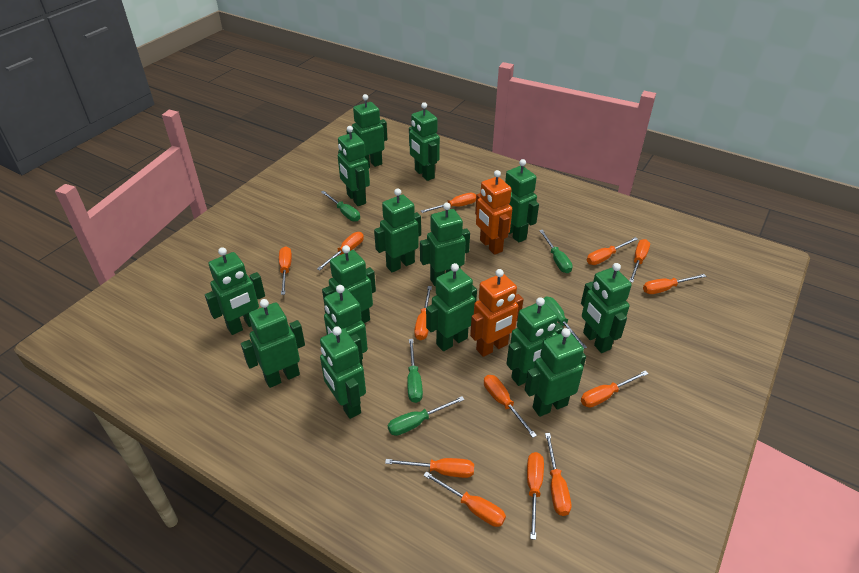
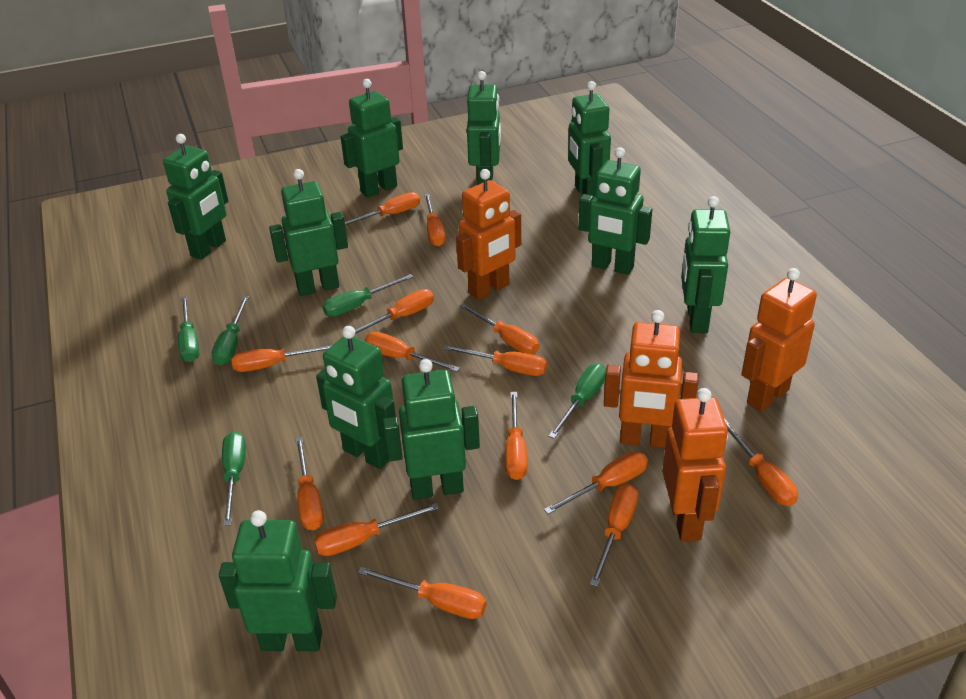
green robot: 15 -> 10
orange robot: 2 -> 4
orange screwdriver: 13 -> 14

